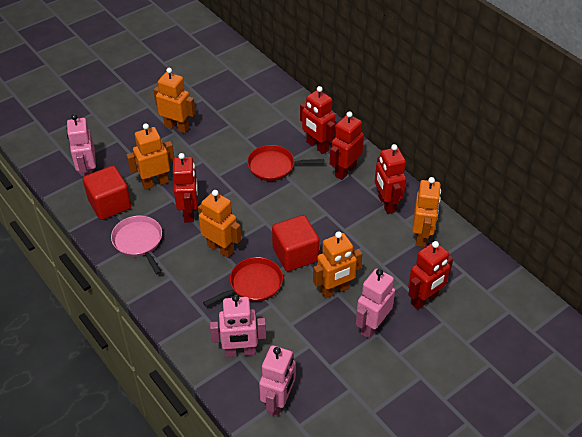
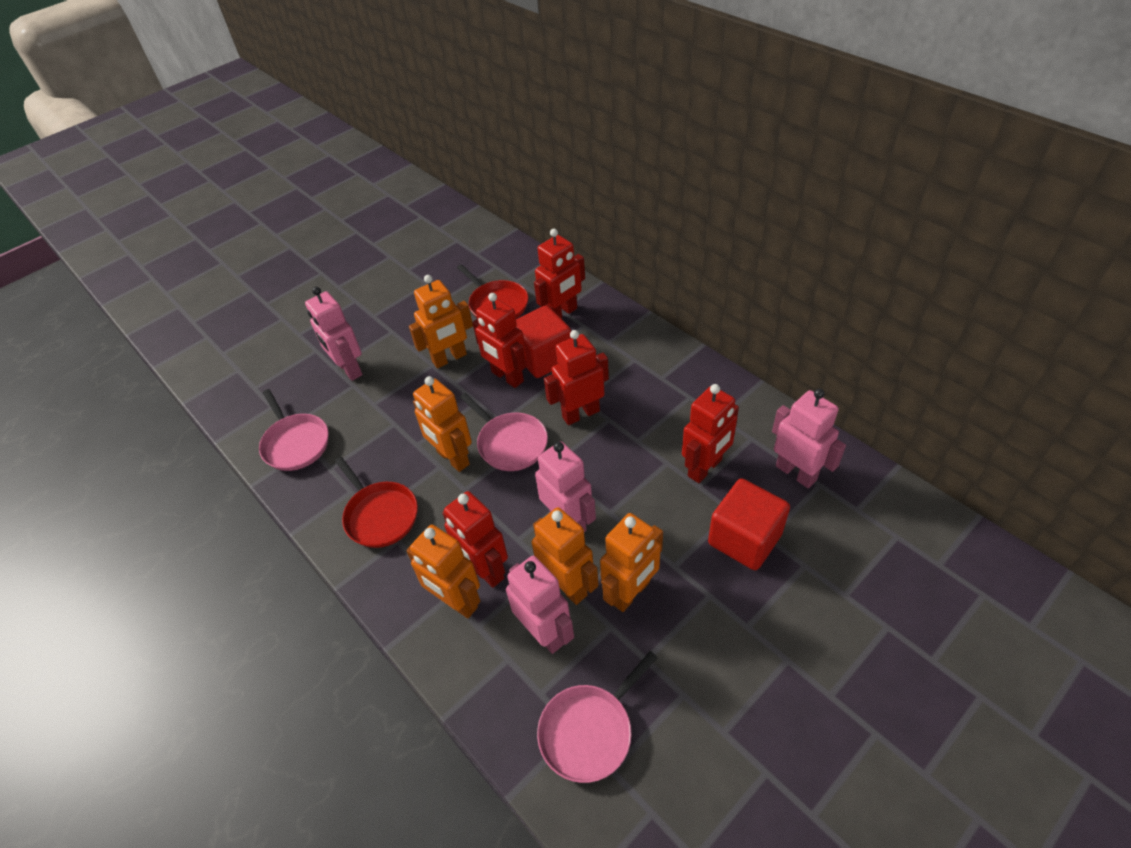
pink pan: 1 -> 3

